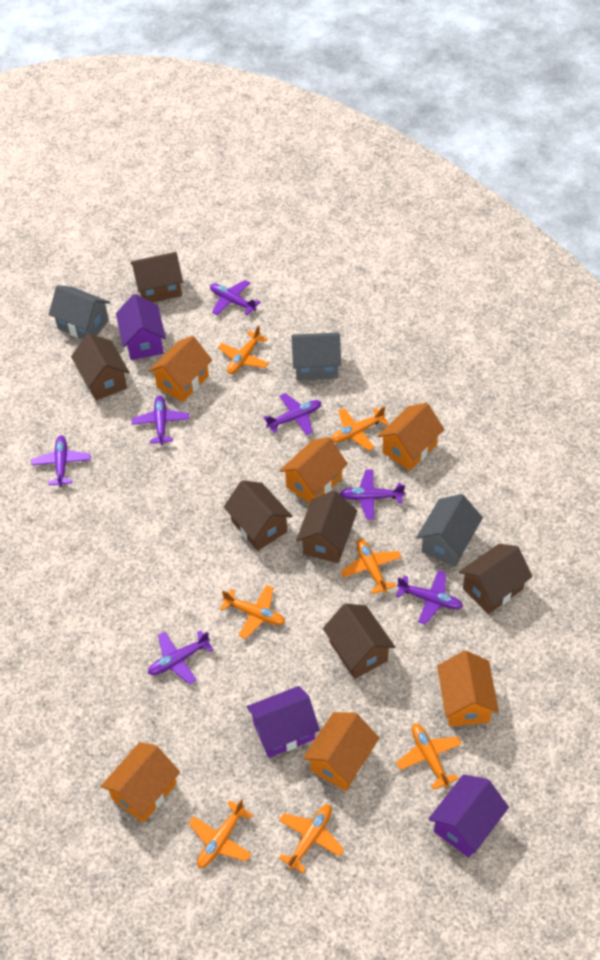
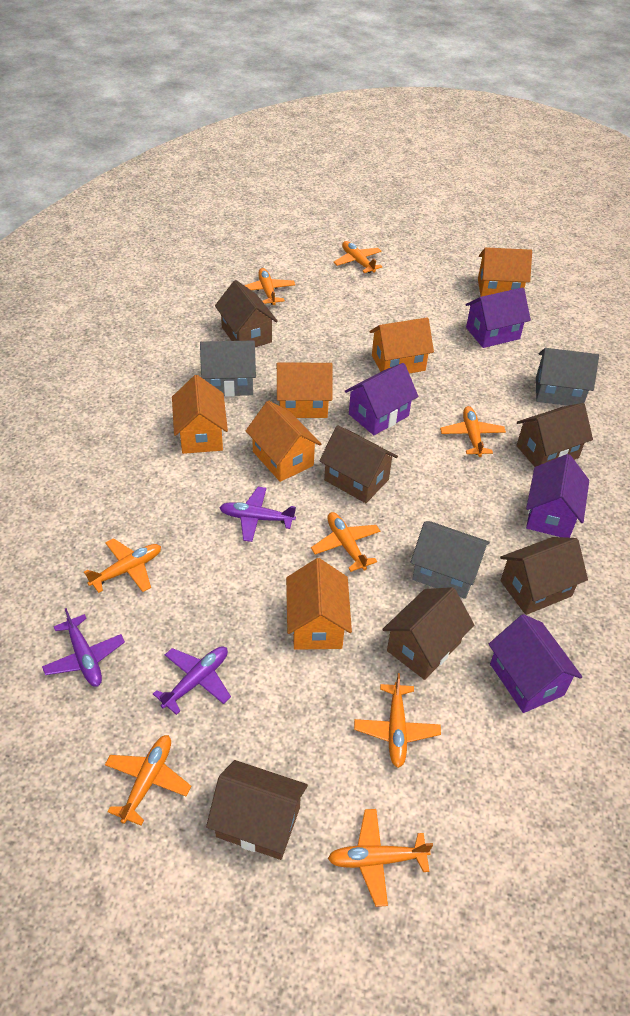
orange plane: 7 -> 8
purple house: 3 -> 4
purple plane: 7 -> 3

